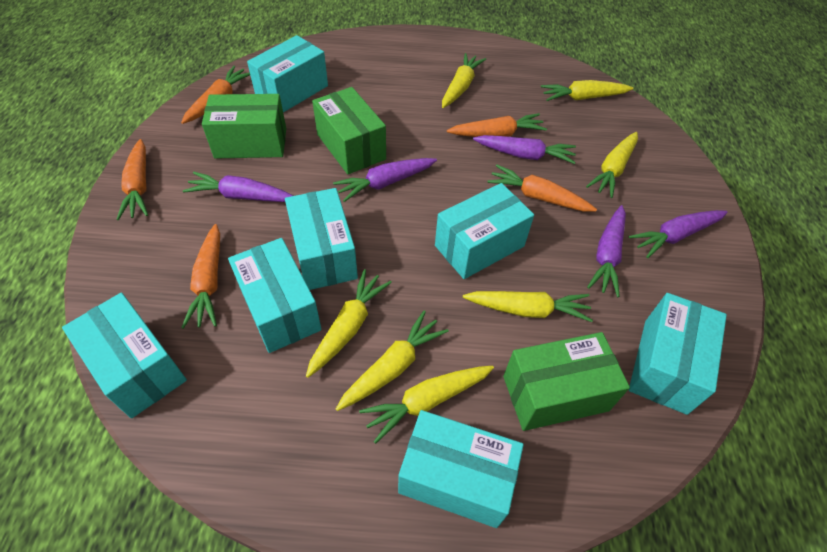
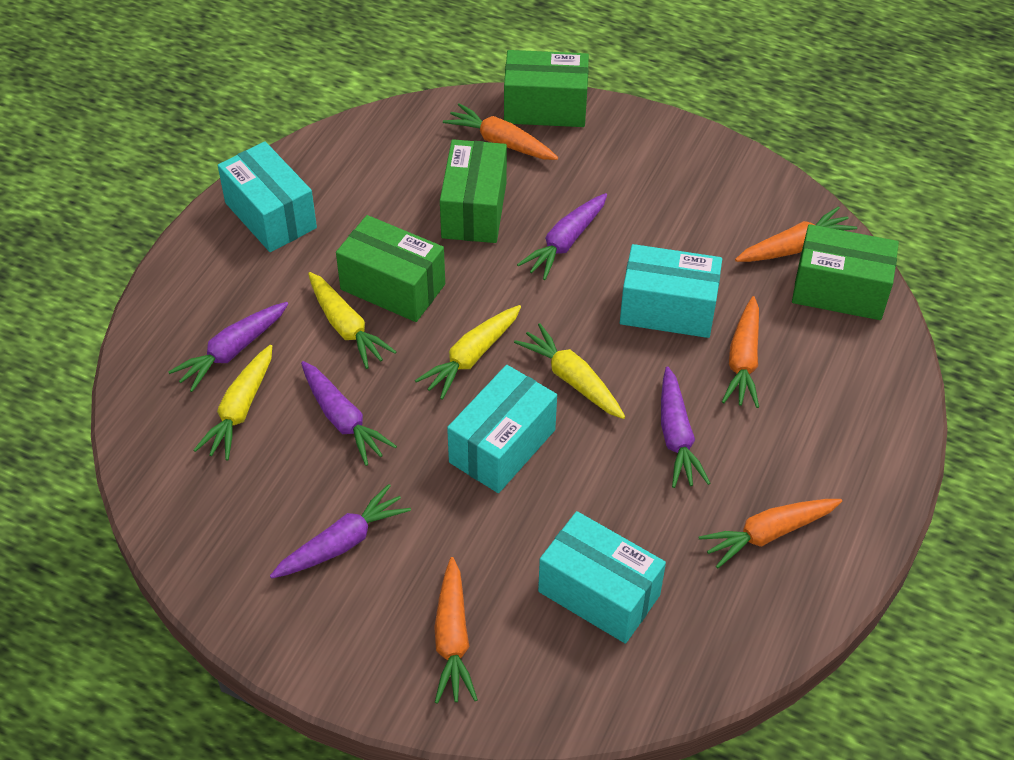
green box: 3 -> 4
turquoise box: 7 -> 4
yellow carrot: 7 -> 4

